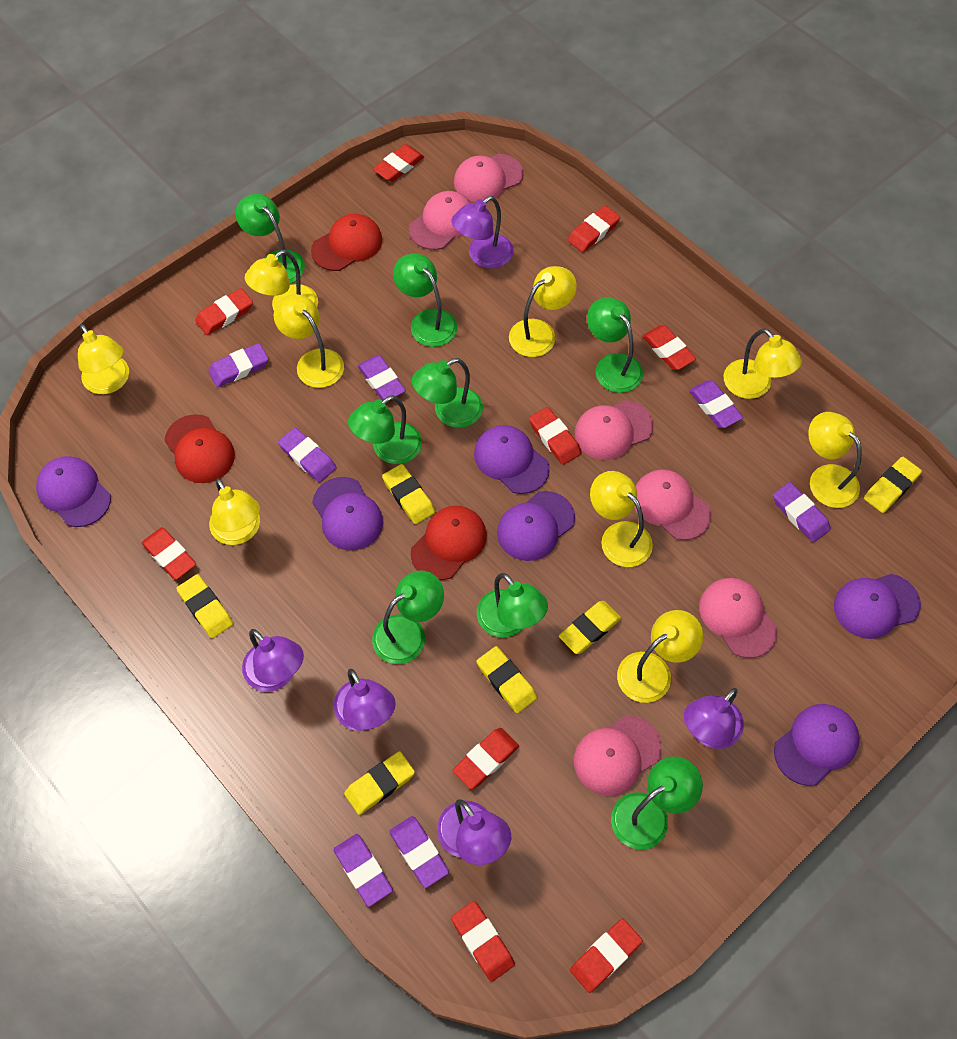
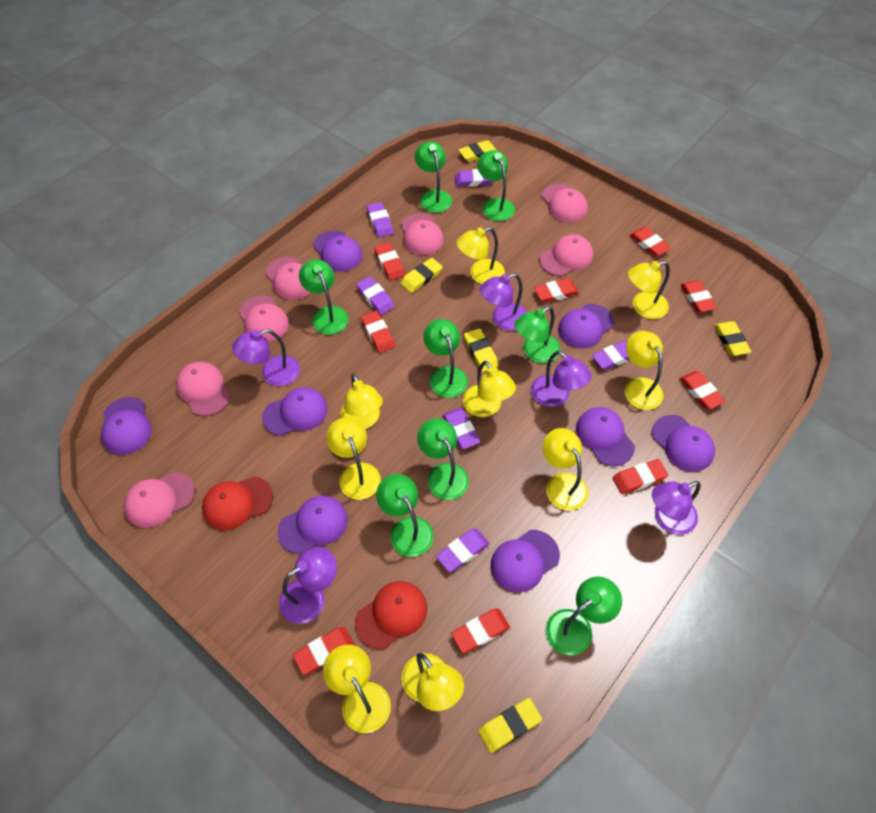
pink cap: 6 -> 7
purple cap: 6 -> 8
purple eraser: 7 -> 6
red cap: 3 -> 2
yellow eraser: 6 -> 5

